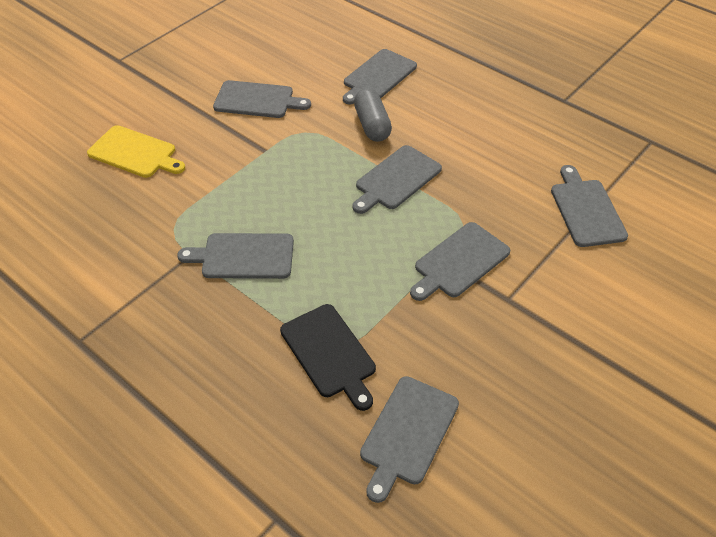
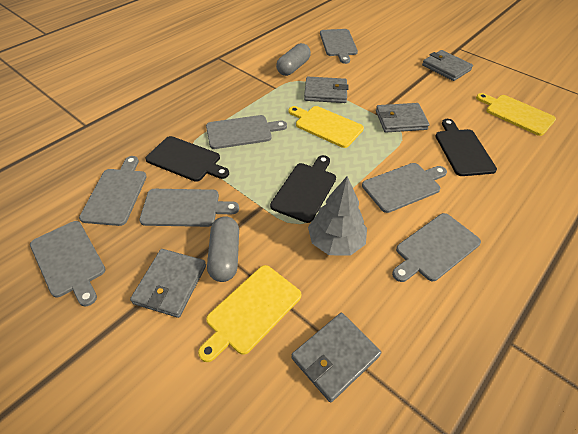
black cutting board: 1 -> 3
grey capsule: 1 -> 2
grey tree: 0 -> 1
grey wallet: 0 -> 5
yellow cutting board: 1 -> 3

